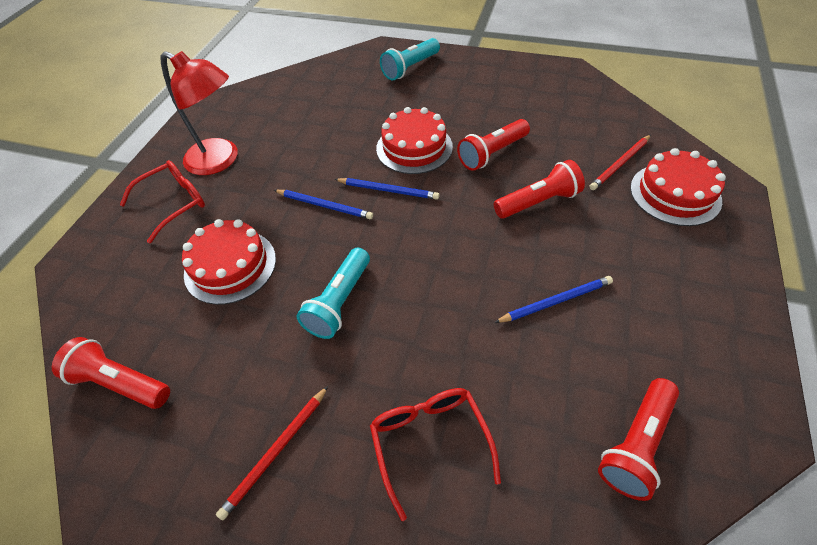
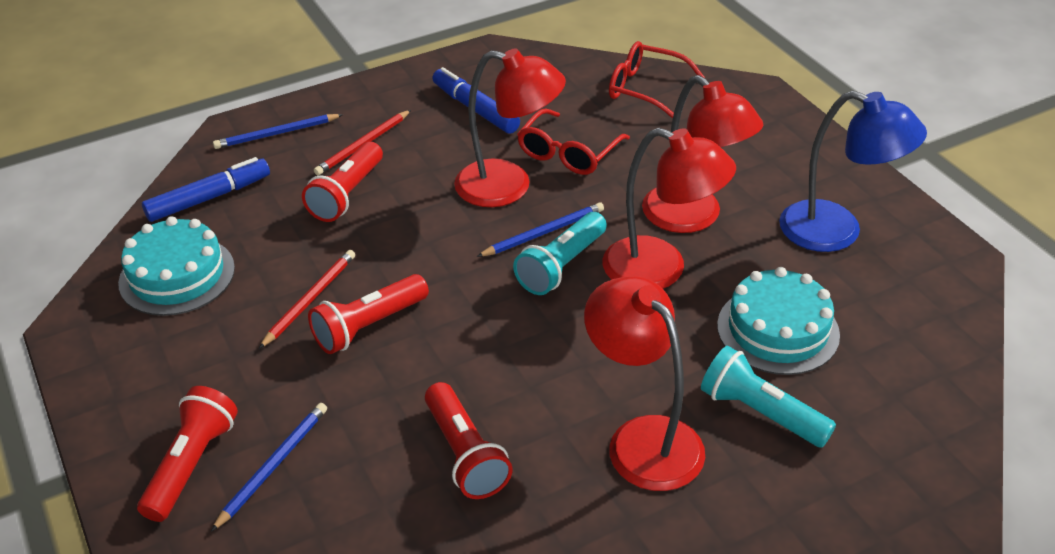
blue lamp: 0 -> 1
blue marker: 0 -> 2
red cake: 3 -> 0
red lamp: 1 -> 4
turquoise cake: 0 -> 2

